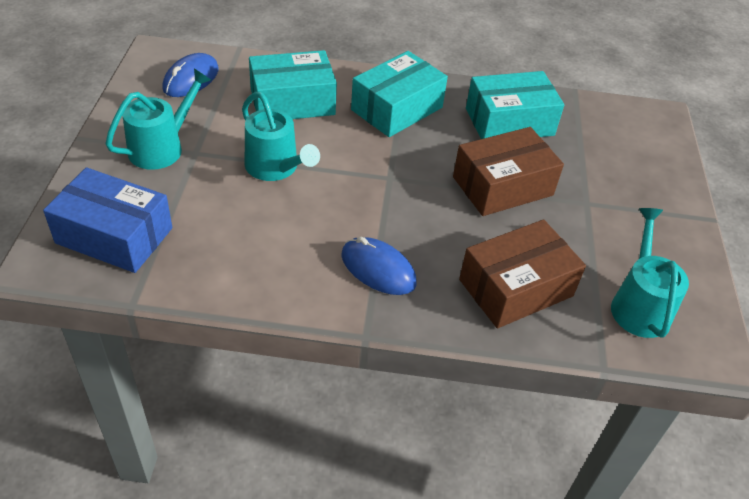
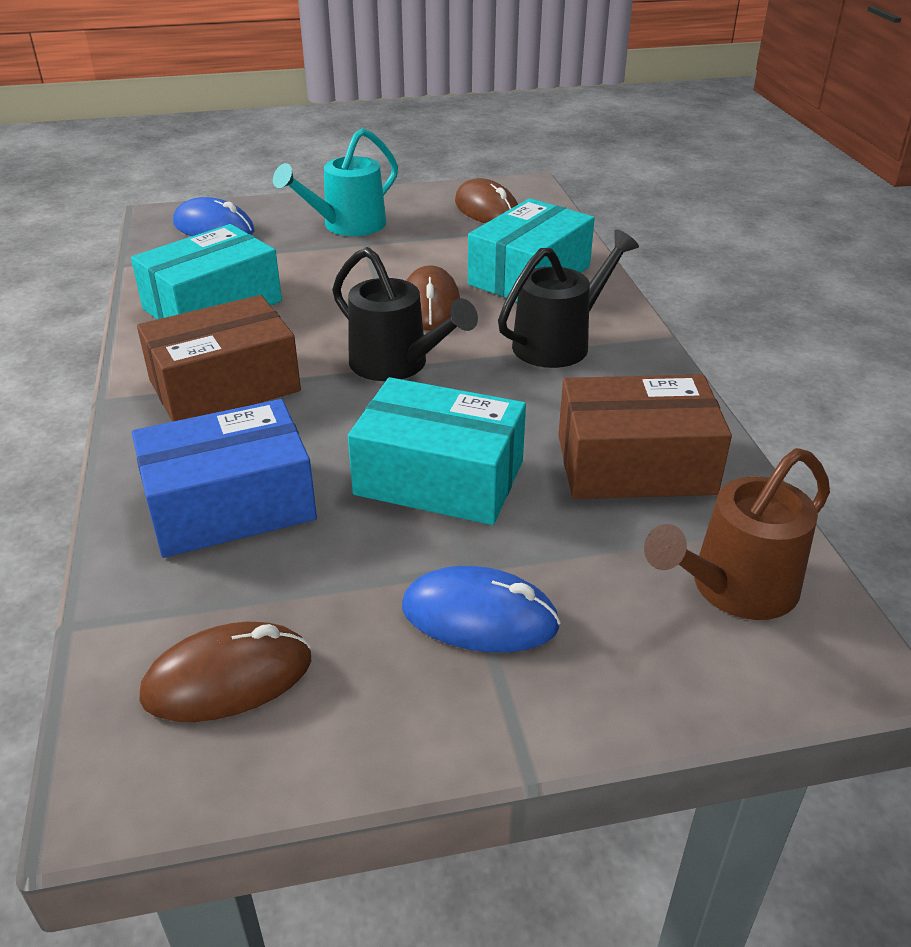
black watering can: 0 -> 2
brown mouse: 0 -> 3
brown watering can: 0 -> 1
turquoise watering can: 3 -> 1

